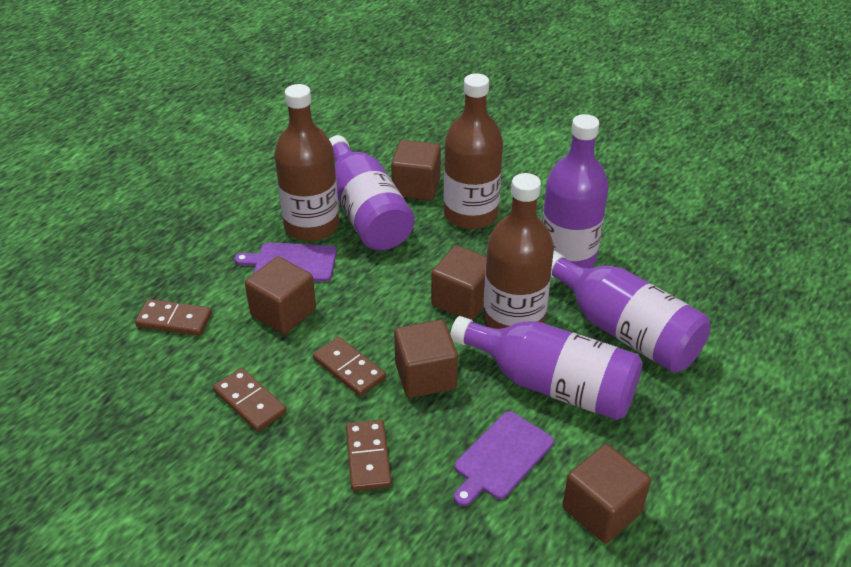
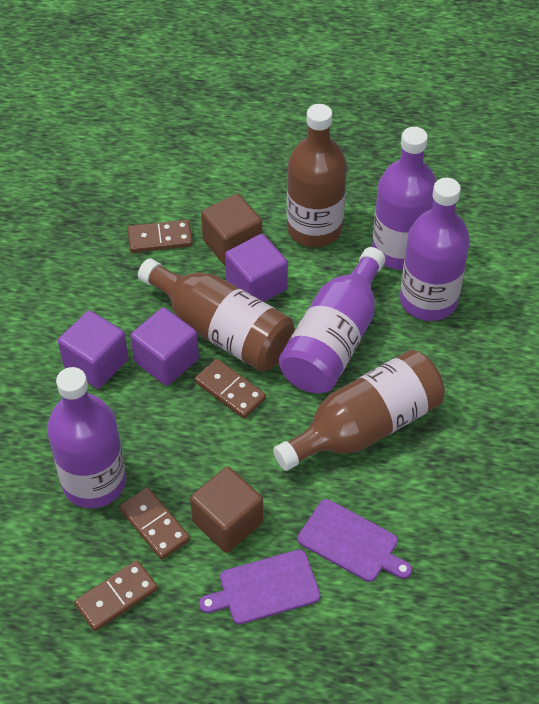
brown cube: 5 -> 2
purple cube: 0 -> 3

